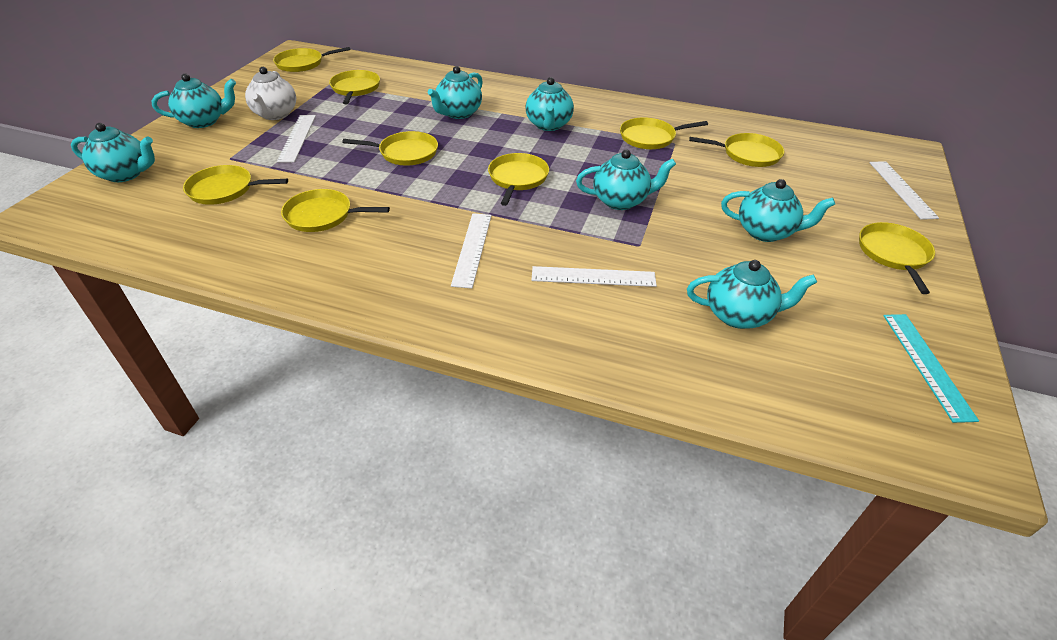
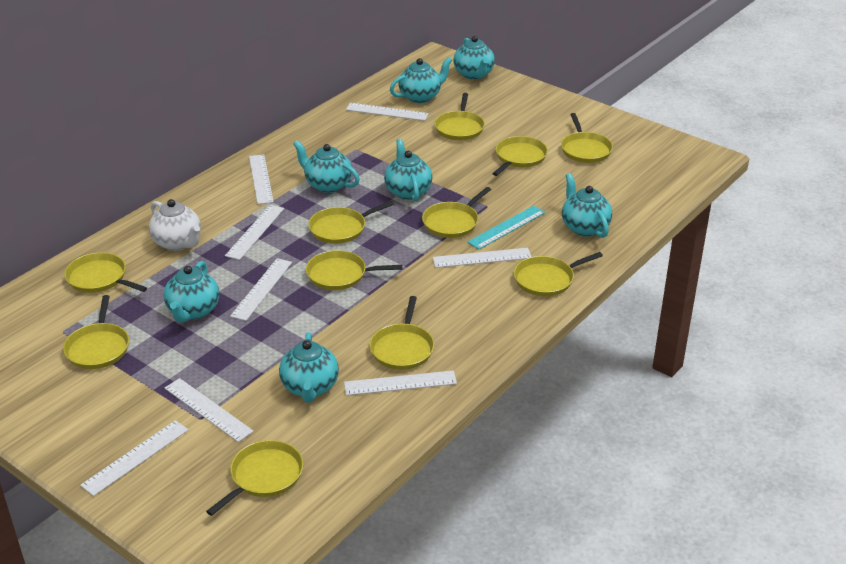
white ruler: 4 -> 8
yellow pan: 9 -> 11

